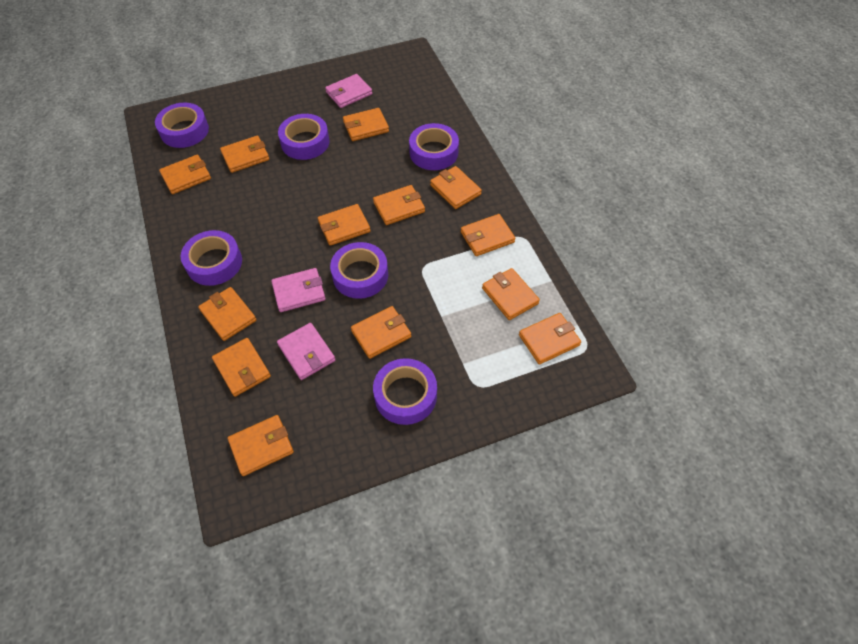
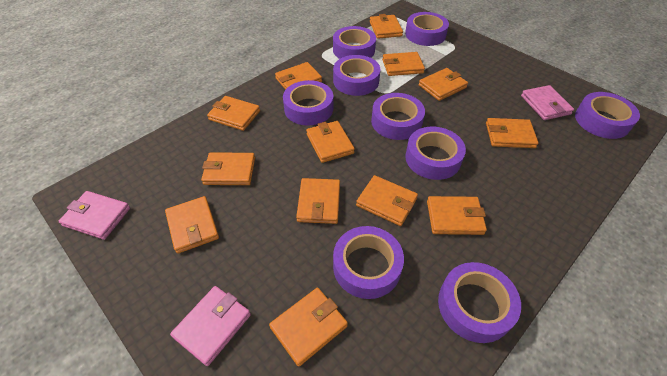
purple tape: 6 -> 9

